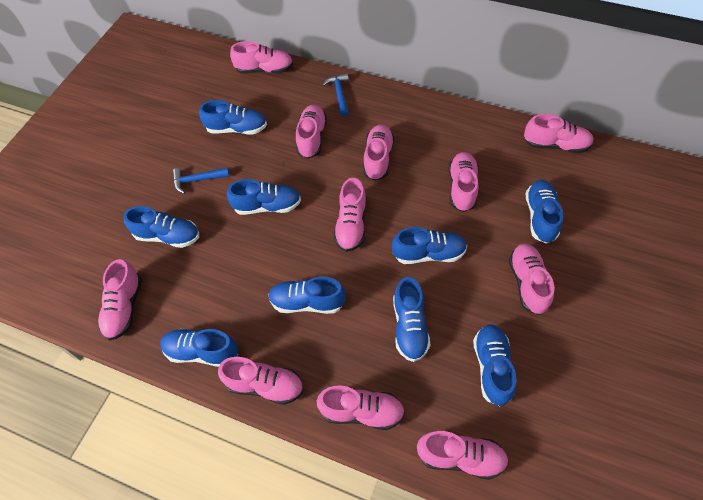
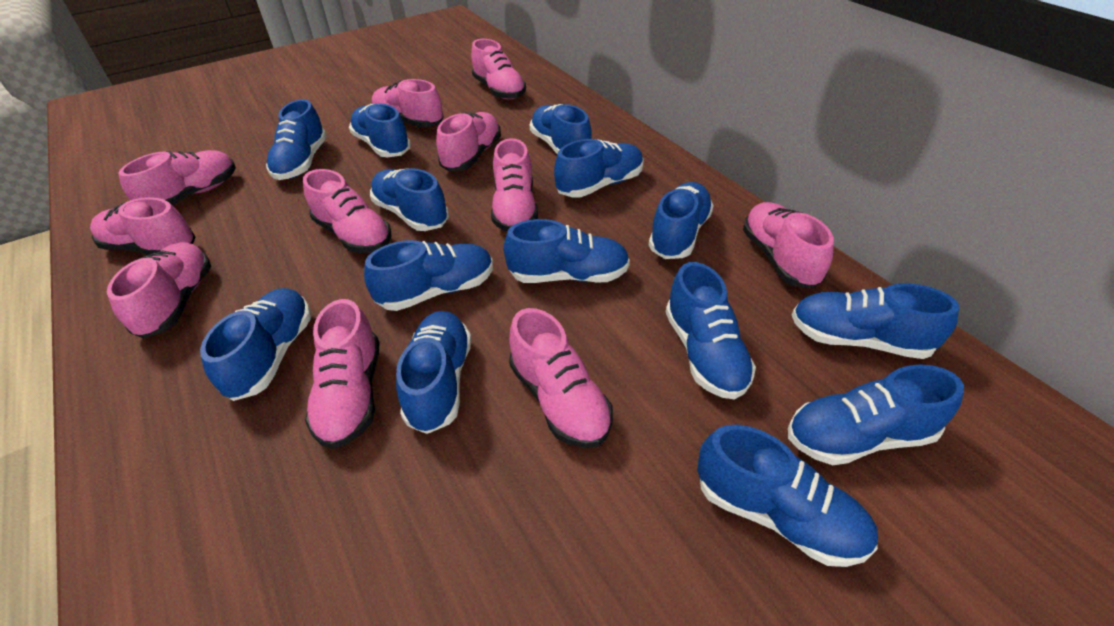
blue hammer: 2 -> 0
blue shoe: 9 -> 14

